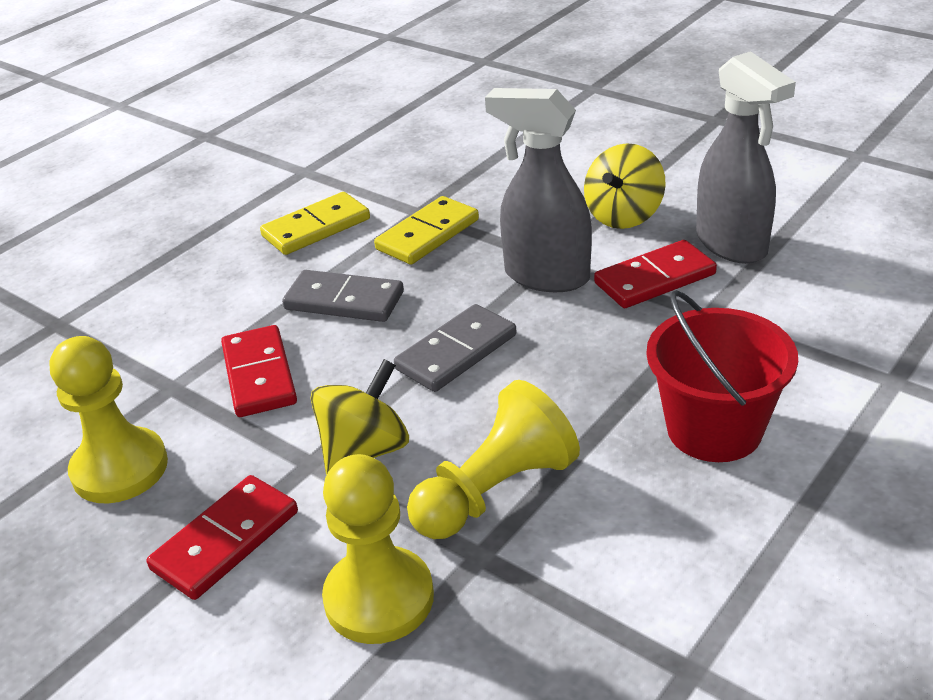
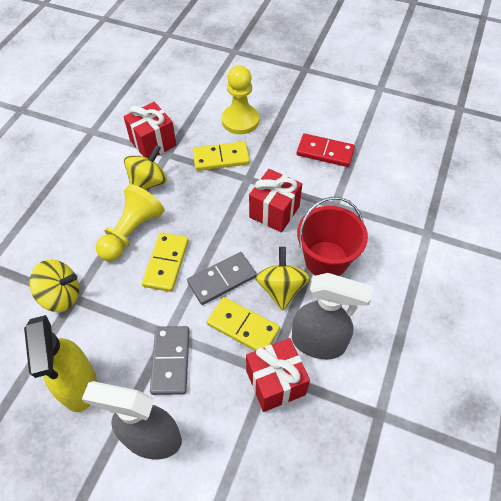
red domino: 3 -> 1
red gift: 0 -> 3
yellow domino: 2 -> 3
yellow pawn: 3 -> 2
yellow spinning top: 2 -> 3
yellow spray bottle: 0 -> 1

